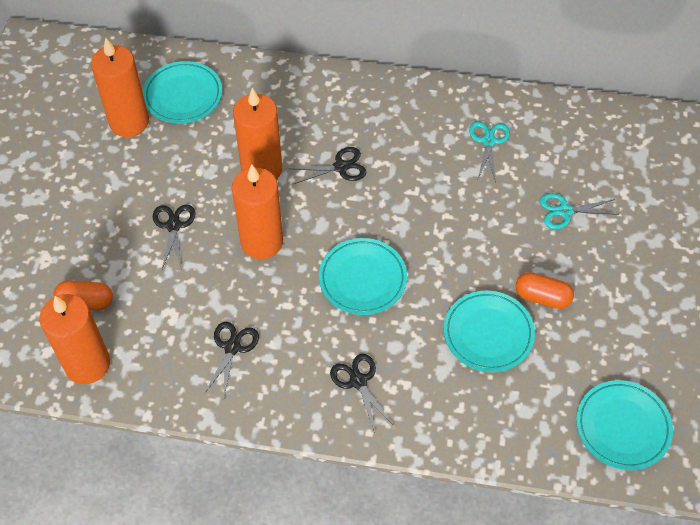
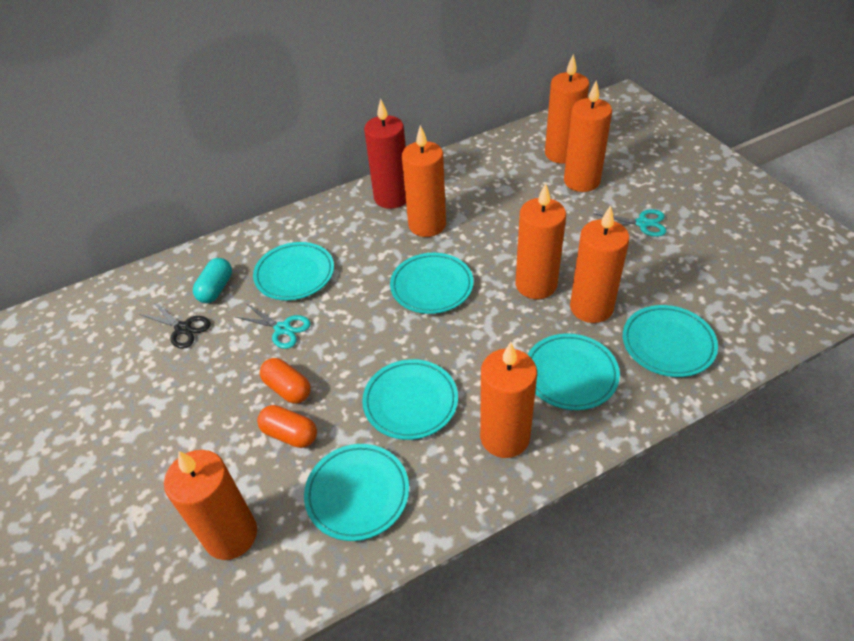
black scissors: 4 -> 1
orange candle: 4 -> 7
red candle: 0 -> 1
turquoise capsule: 0 -> 1
turquoise plate: 4 -> 6

